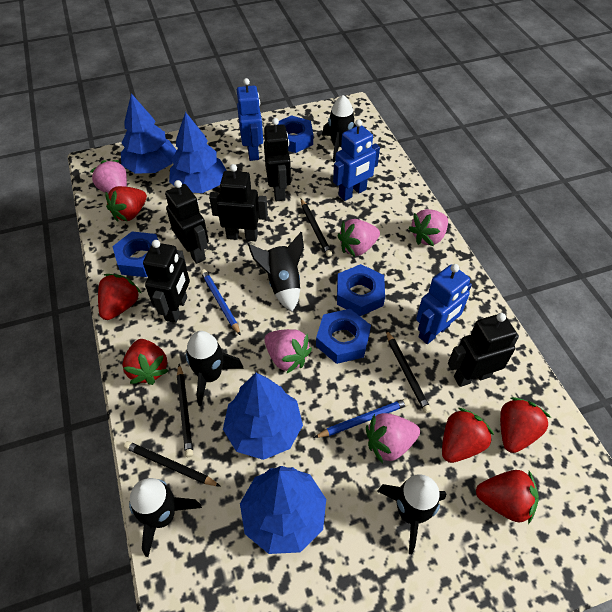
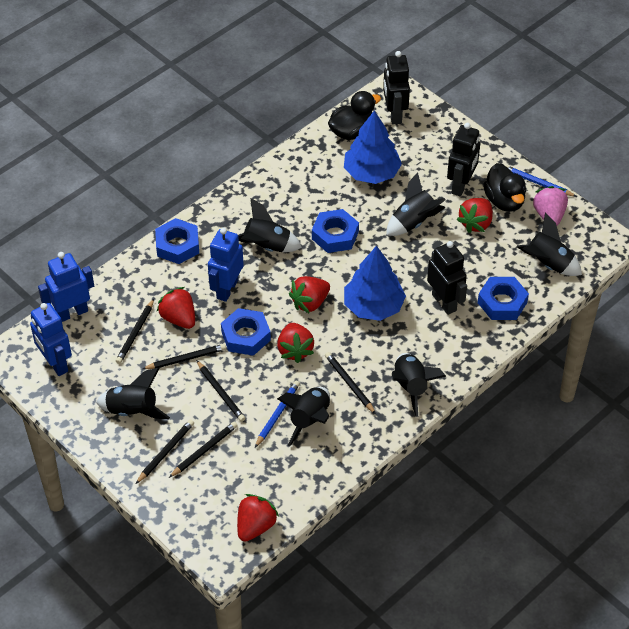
black duck: 0 -> 2
black pencil: 4 -> 6
black robot: 5 -> 3
black rocket: 5 -> 6
blue tree: 4 -> 2
pink strawberry: 5 -> 1
red strawberry: 6 -> 5

